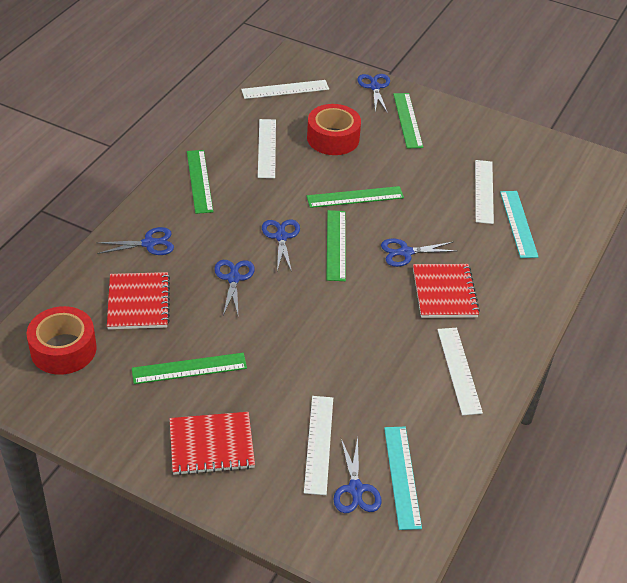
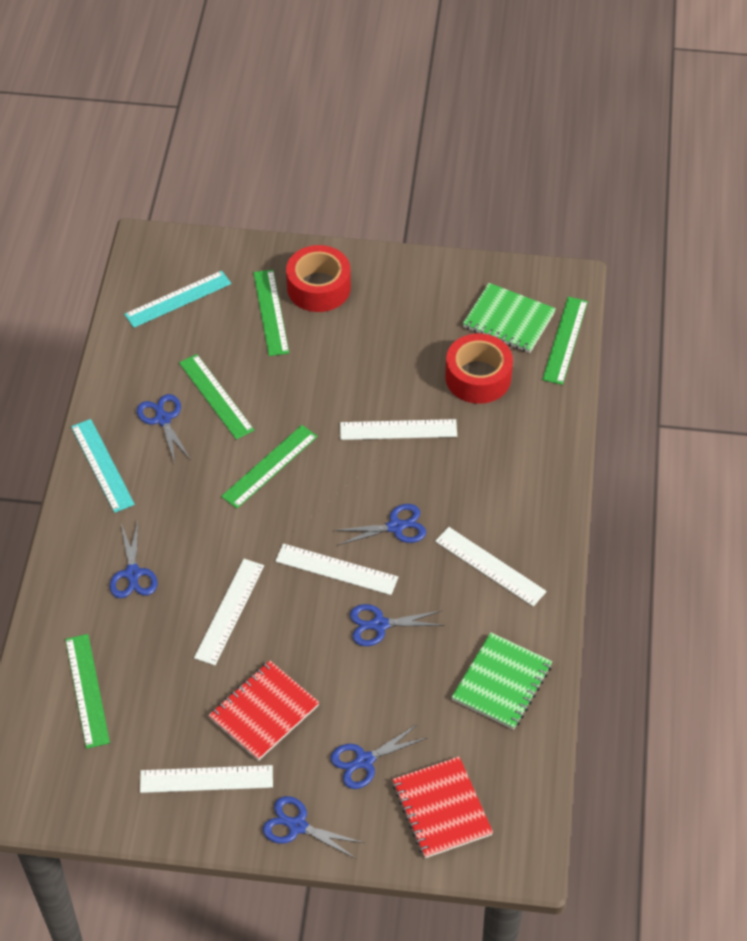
green notebook: 0 -> 2
red notebook: 3 -> 2

